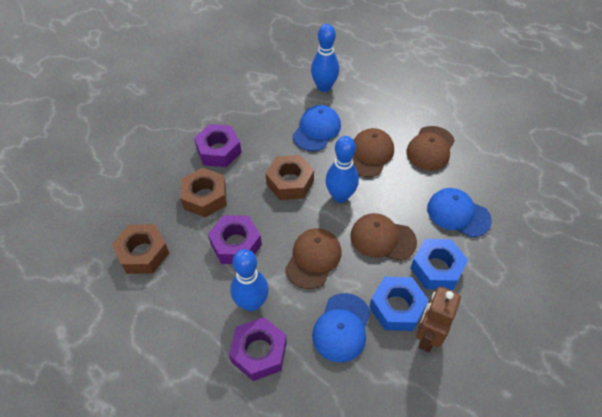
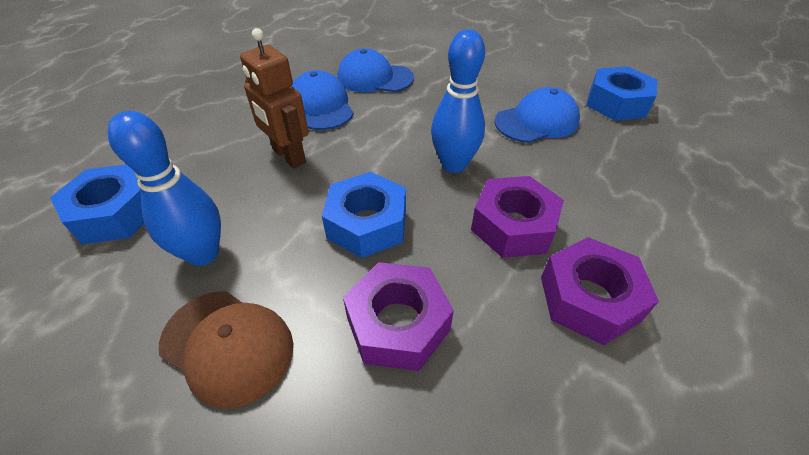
blue bowling pin: 3 -> 2
blue nut: 2 -> 3
brown cap: 4 -> 1
brown nut: 3 -> 0

